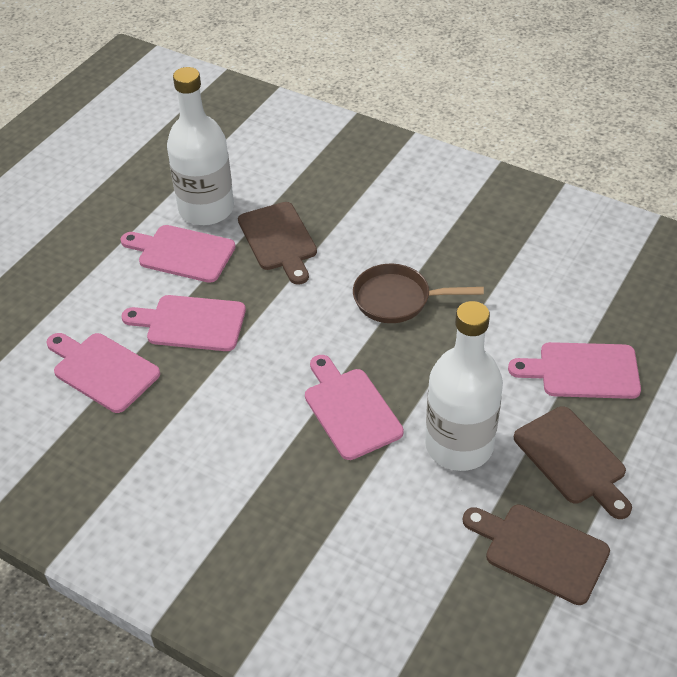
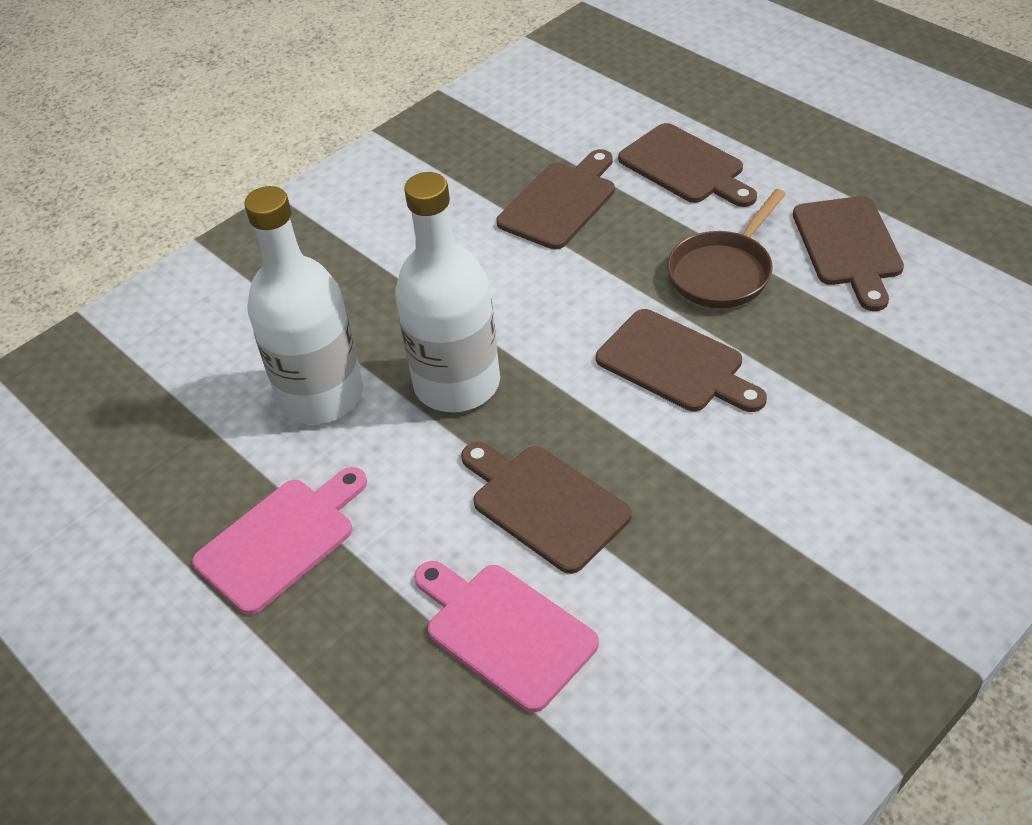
brown cutting board: 3 -> 5
pink cutting board: 5 -> 2

